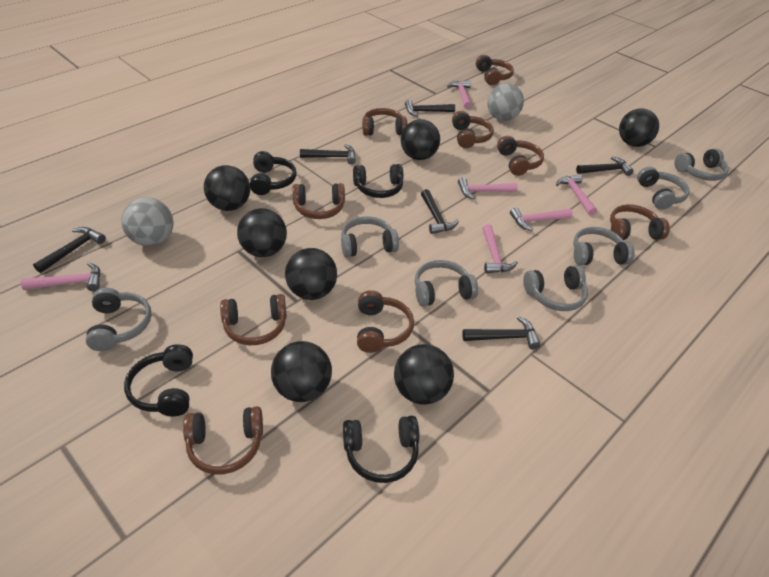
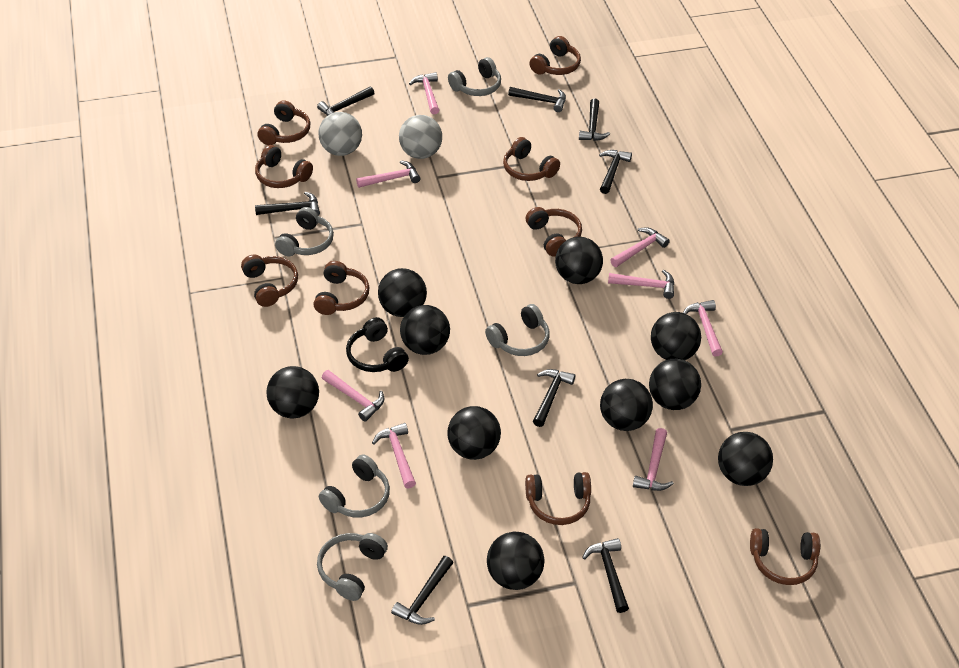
black ball: 7 -> 10
black hammer: 6 -> 8
black headphones: 4 -> 1
grey headphones: 7 -> 5
pink hammer: 6 -> 8

